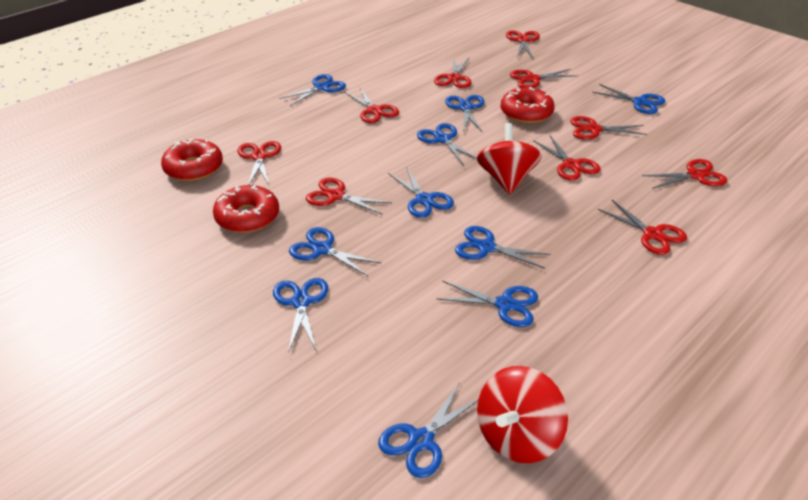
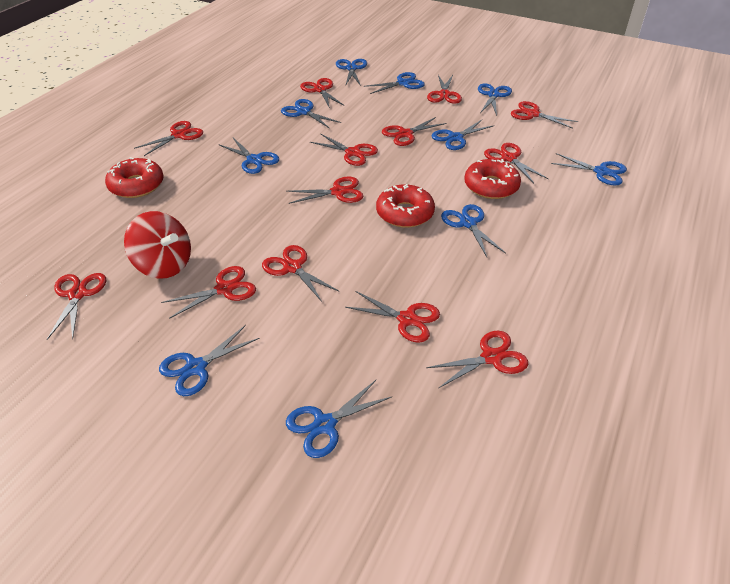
red scissors: 10 -> 13
red spinning top: 2 -> 1

